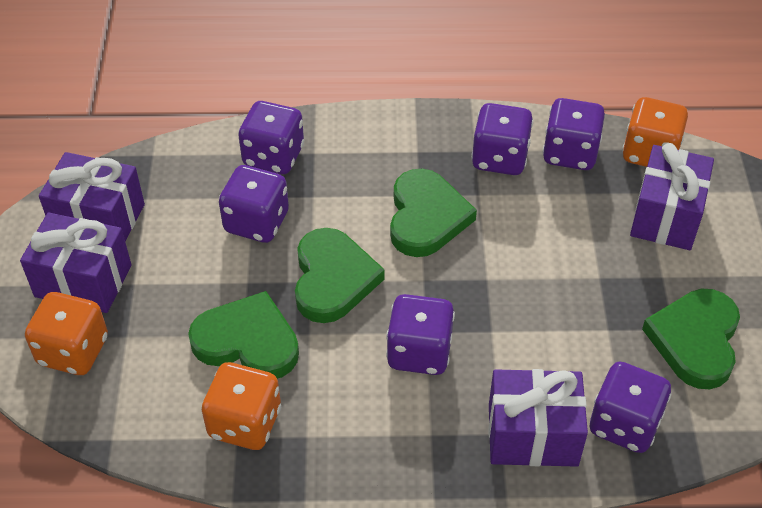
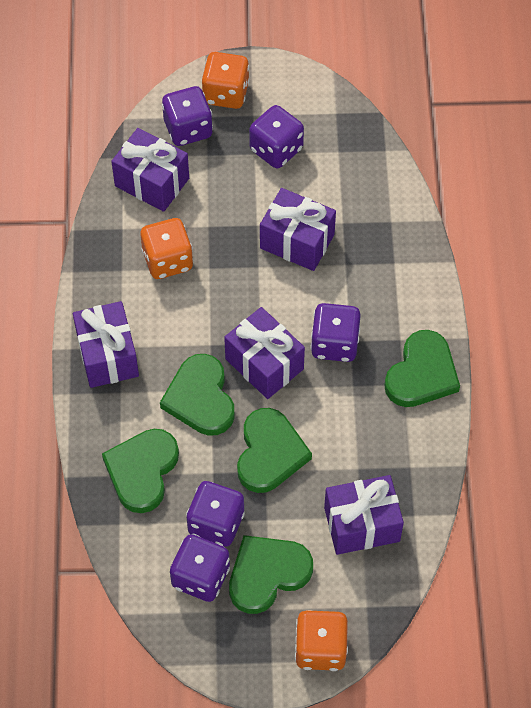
green heart: 4 -> 5
purple dice: 6 -> 5
purple gift: 4 -> 5

